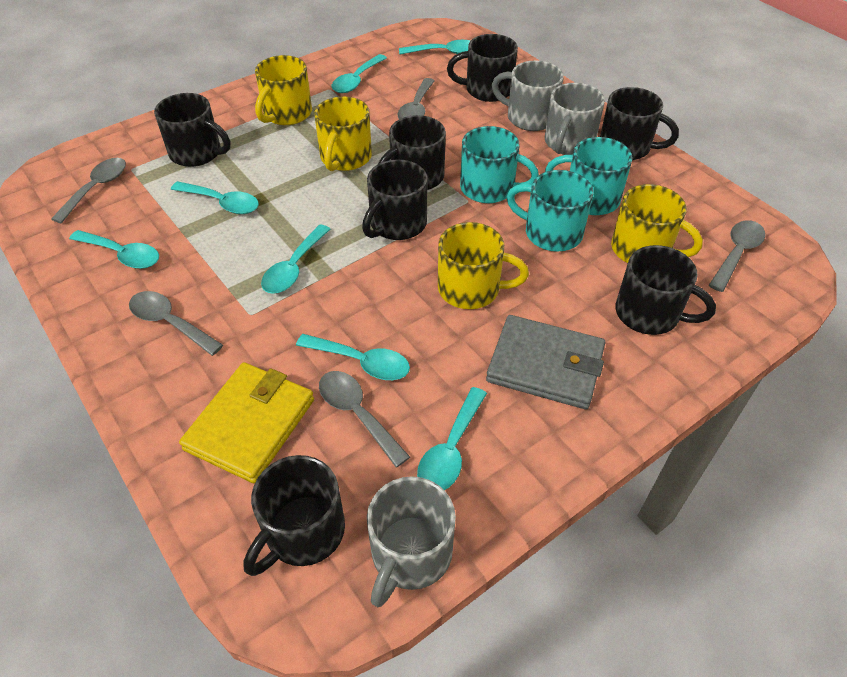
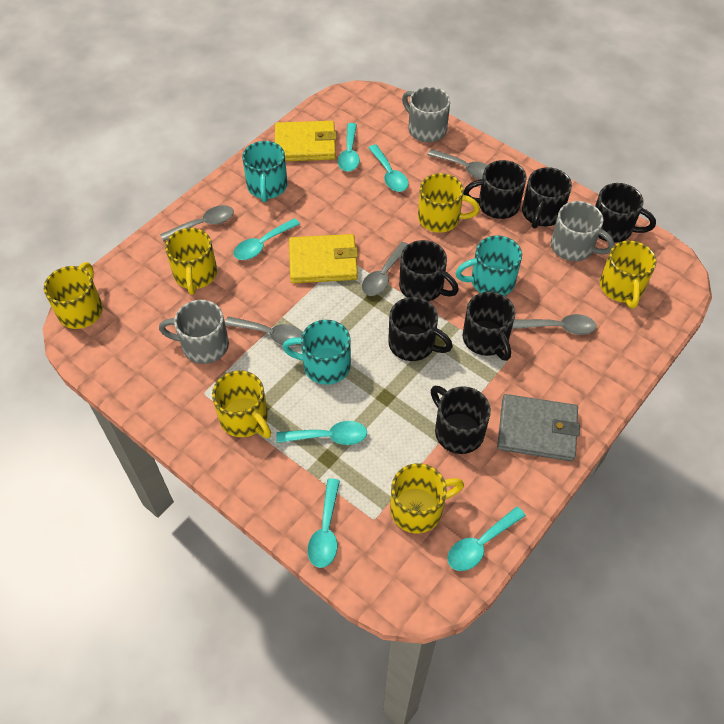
turquoise spoon: 7 -> 6
yellow mug: 4 -> 6
yellow wallet: 1 -> 2

